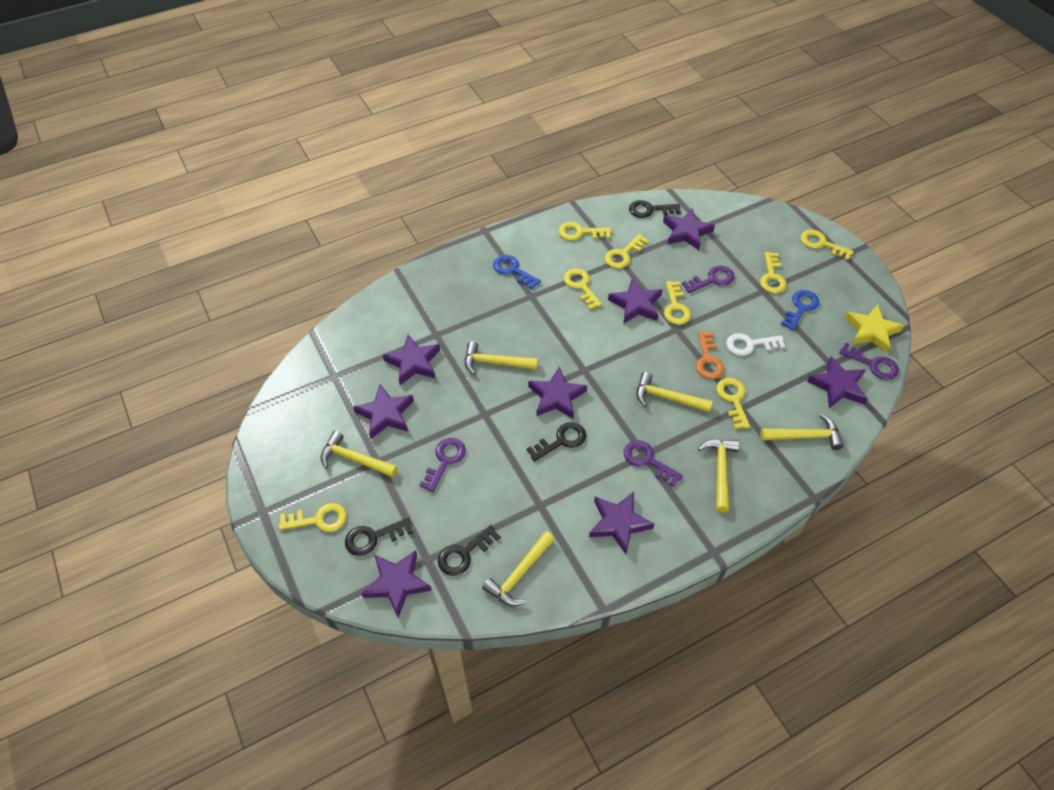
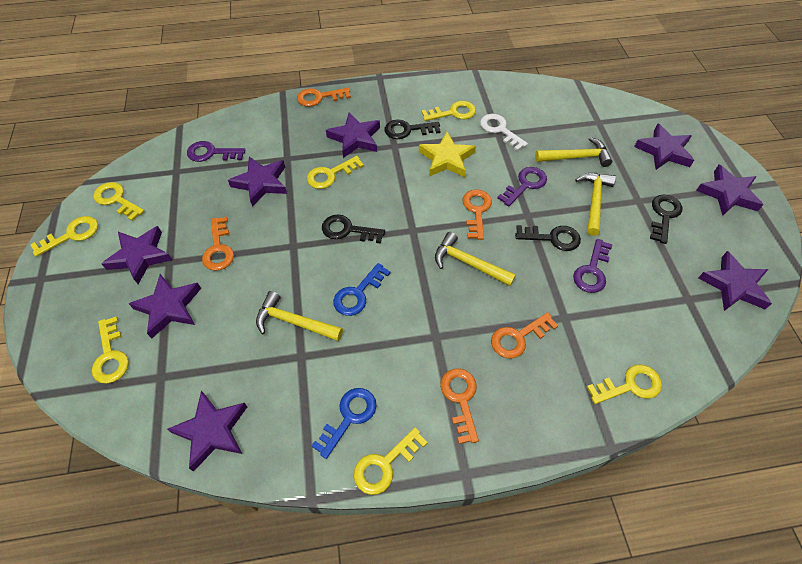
orange key: 1 -> 5
purple key: 4 -> 3
yellow hammer: 6 -> 4
yellow key: 8 -> 7

